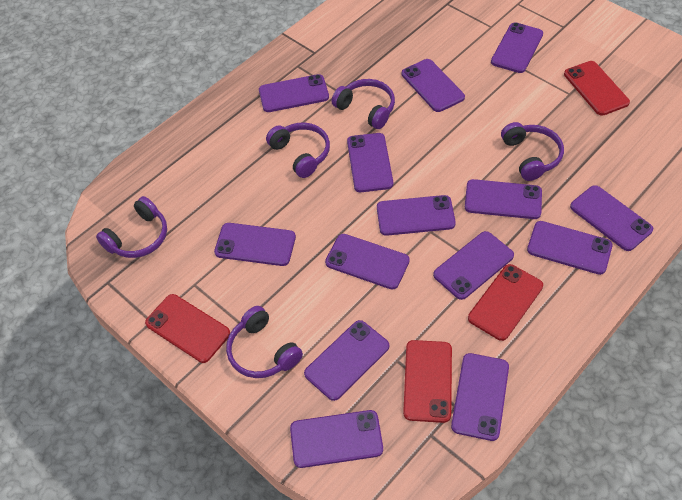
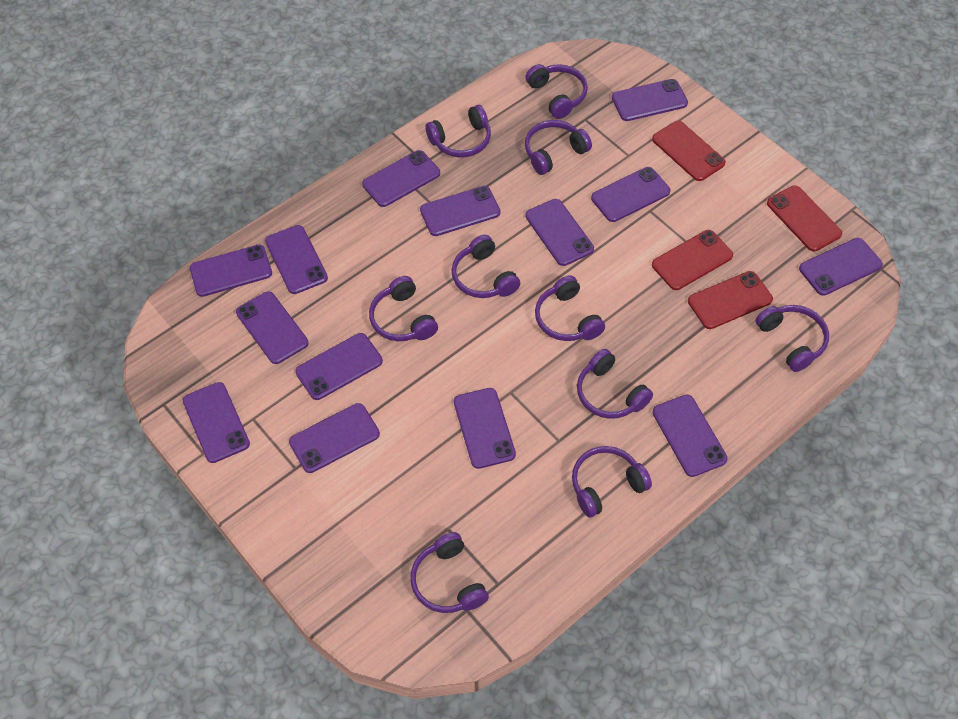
purple headphones: 5 -> 10

